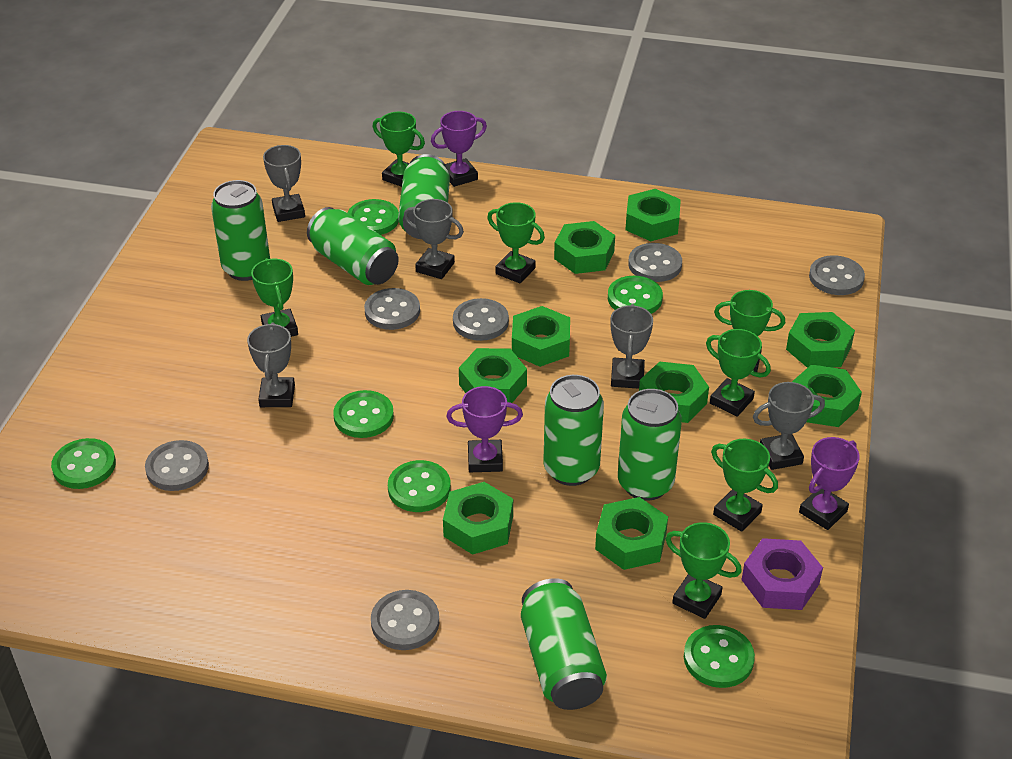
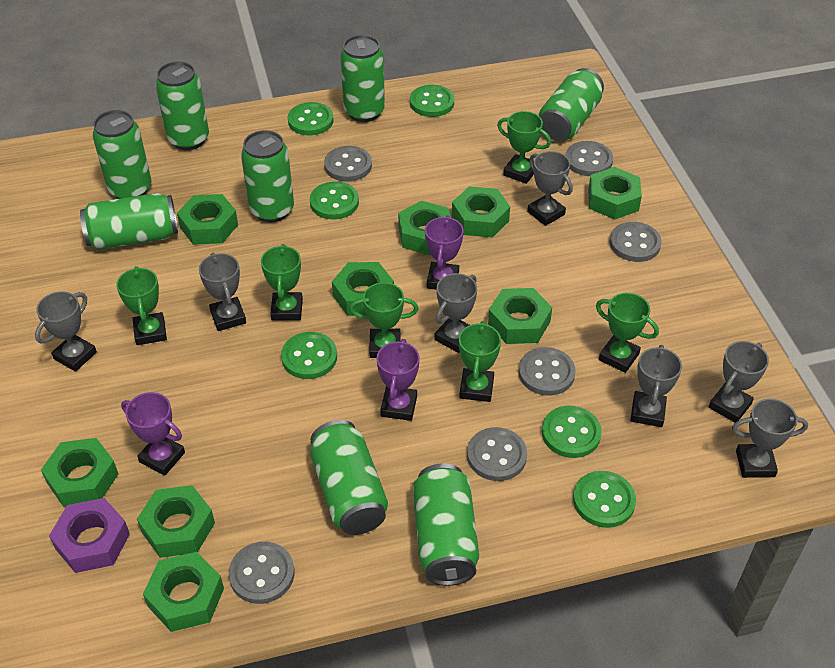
green can: 6 -> 8
green trophy: 7 -> 6
grey trophy: 5 -> 7

